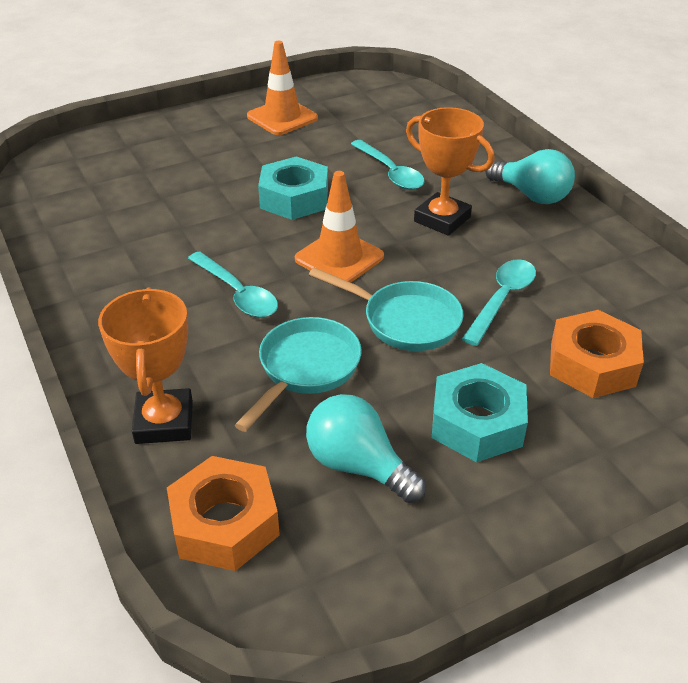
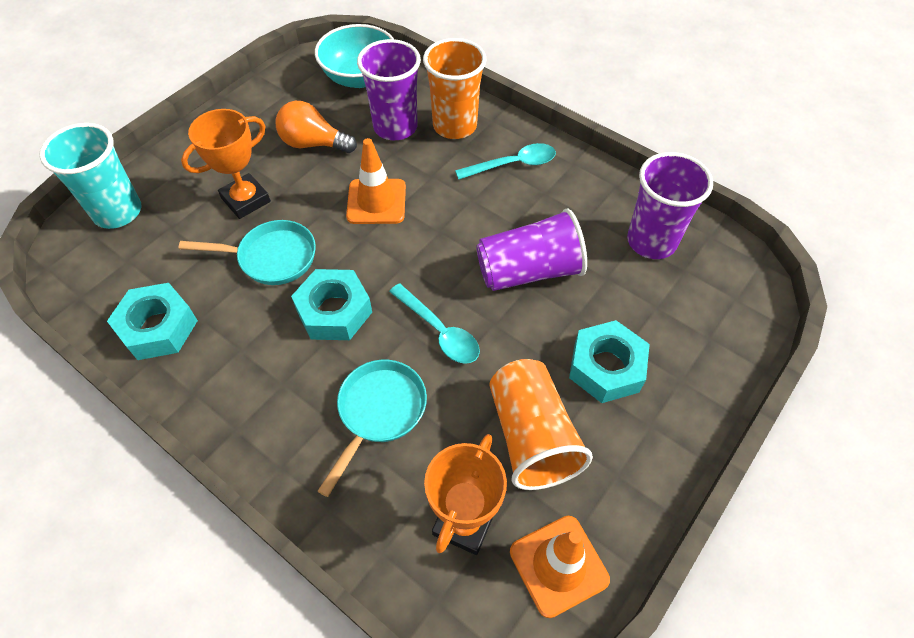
orange cup: 0 -> 2
orange light bulb: 0 -> 1
orange nut: 2 -> 0
purple cup: 0 -> 3
turquoise bowl: 0 -> 1
turquoise cup: 0 -> 1
turquoise light bulb: 2 -> 0
turquoise nut: 2 -> 3
turquoise spoon: 3 -> 2

